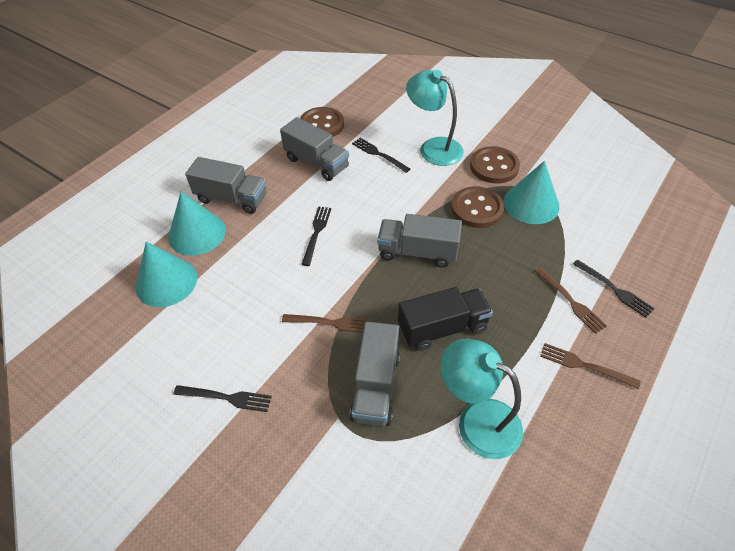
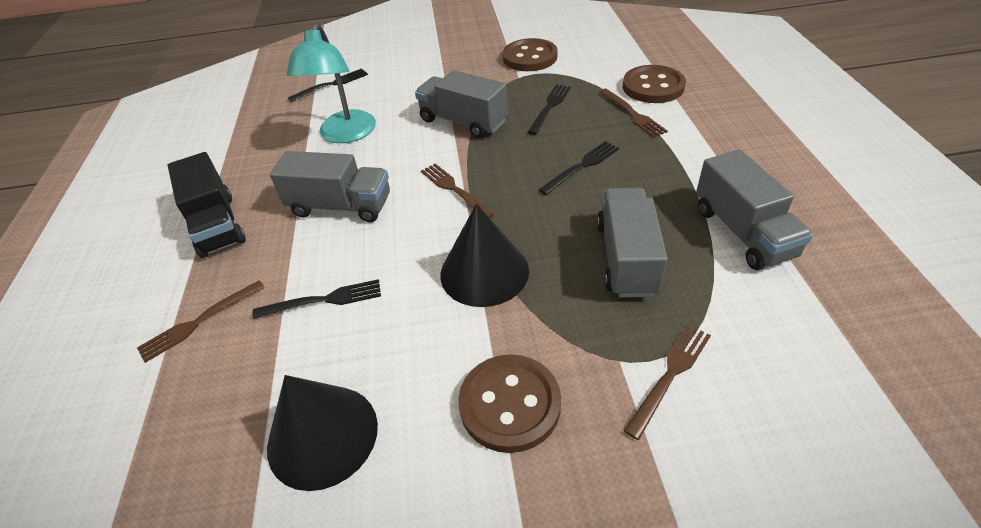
black cone: 0 -> 2
brown fork: 3 -> 4
turquoise cone: 3 -> 0
turquoise lamp: 2 -> 1

